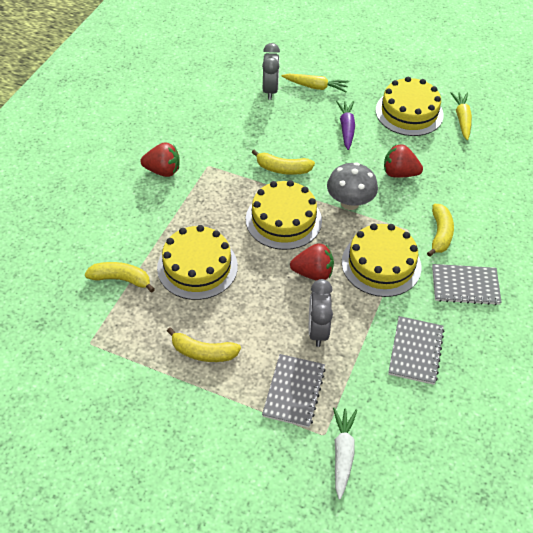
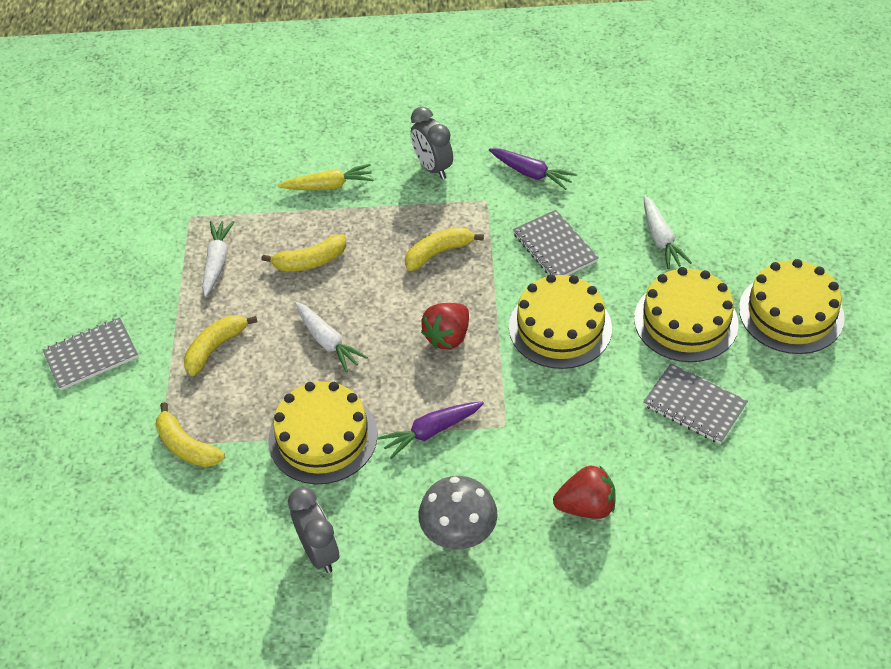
purple carrot: 1 -> 2
red strawberry: 3 -> 2
white carrot: 1 -> 3
yellow carrot: 2 -> 1

